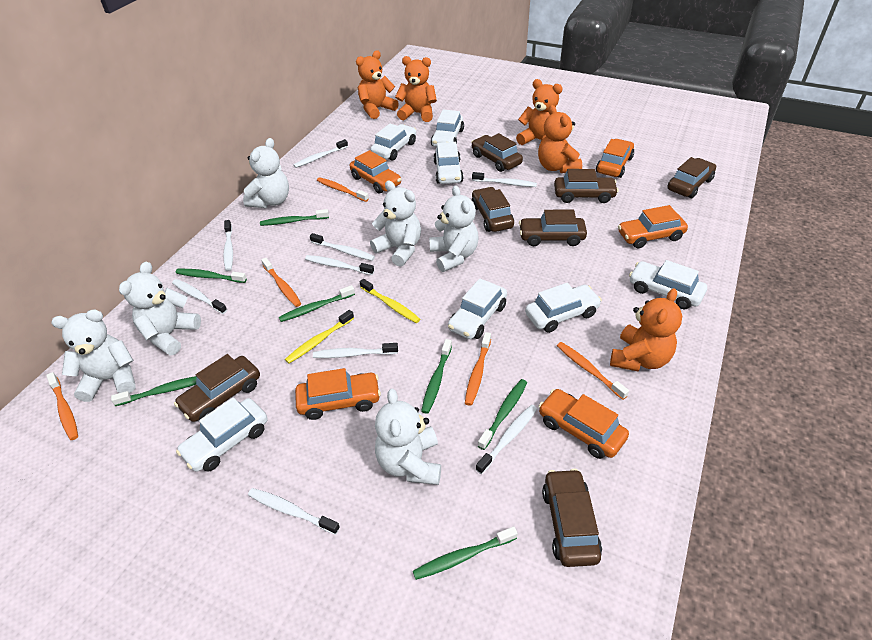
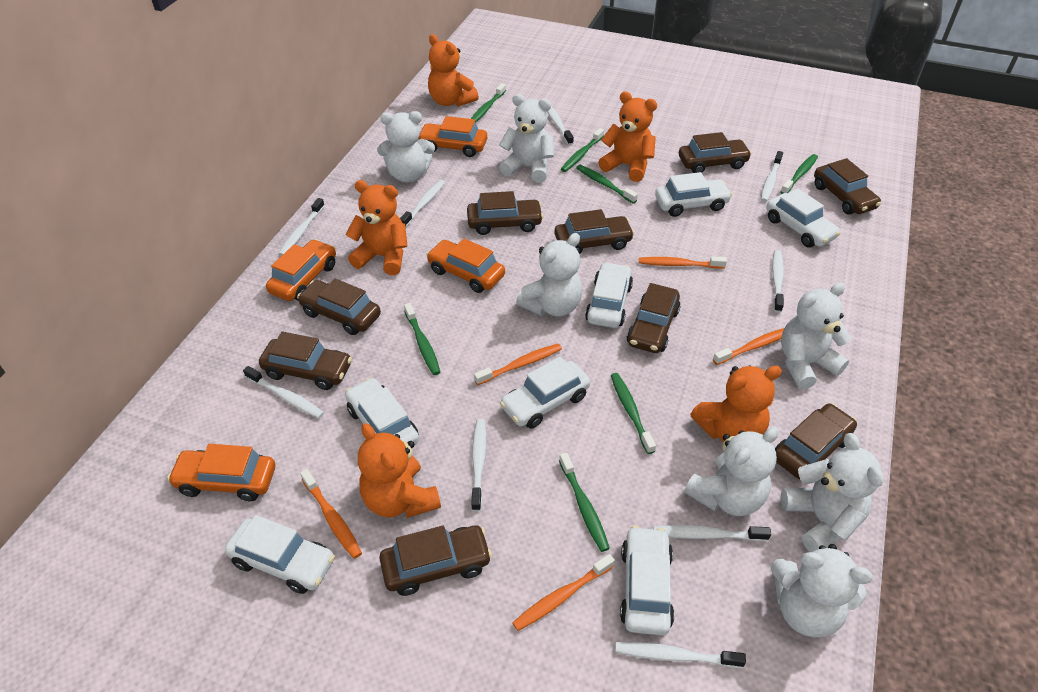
brown car: 7 -> 9
orange car: 5 -> 4
white teddy bear: 6 -> 7
yellow toothbrush: 2 -> 0

